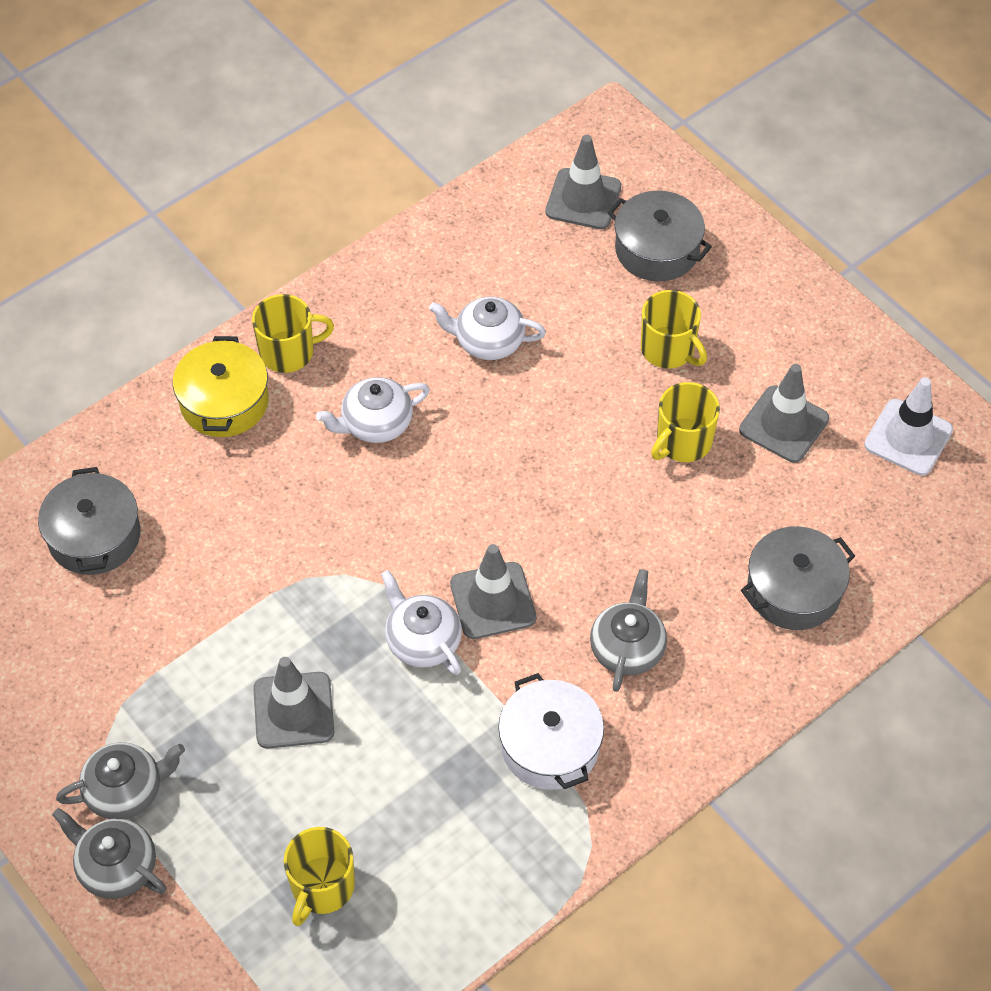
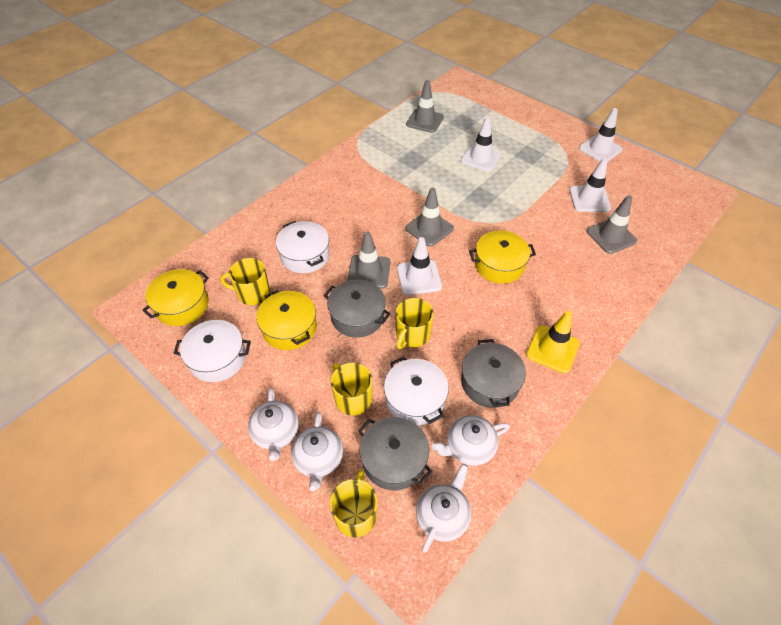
grey teapot: 3 -> 0
white pot: 1 -> 3
white teapot: 3 -> 4
white traffic cone: 1 -> 4
yellow pot: 1 -> 3
yellow traffic cone: 0 -> 1

